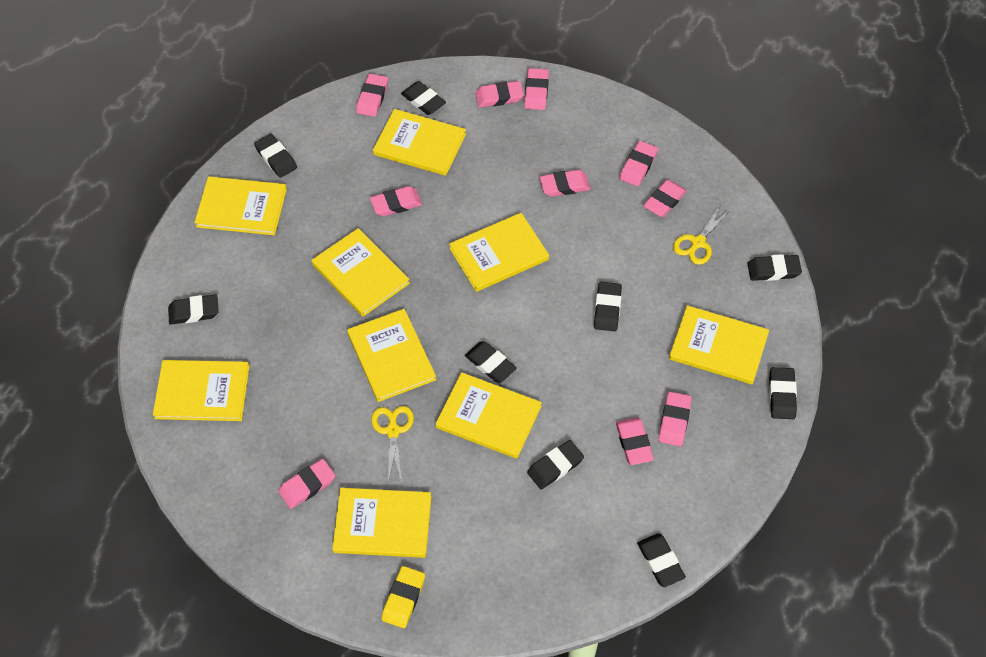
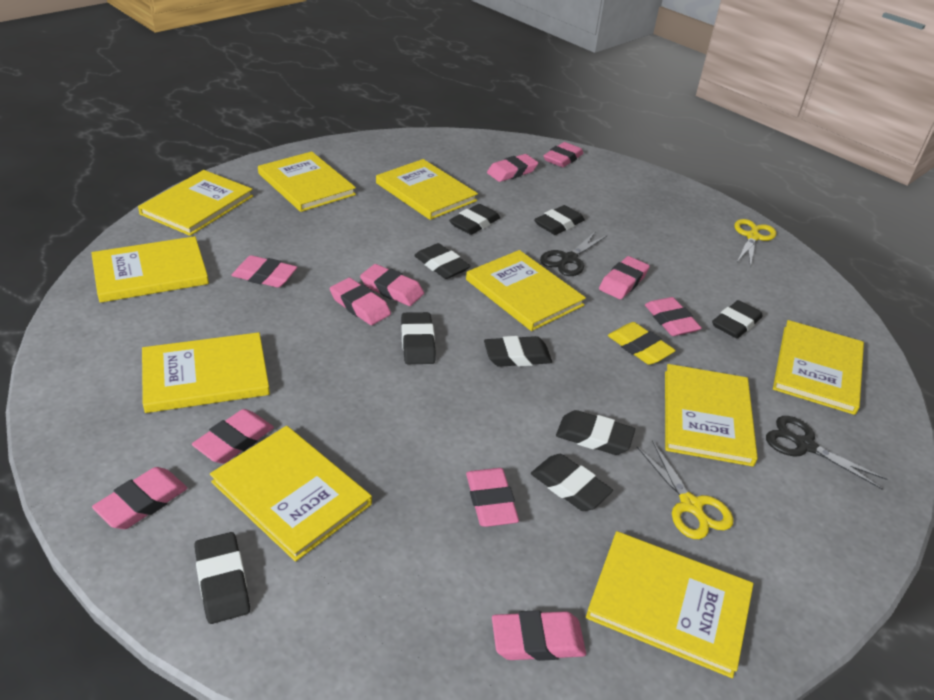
black scissors: 0 -> 2
pink eraser: 10 -> 11
yellow book: 9 -> 10

